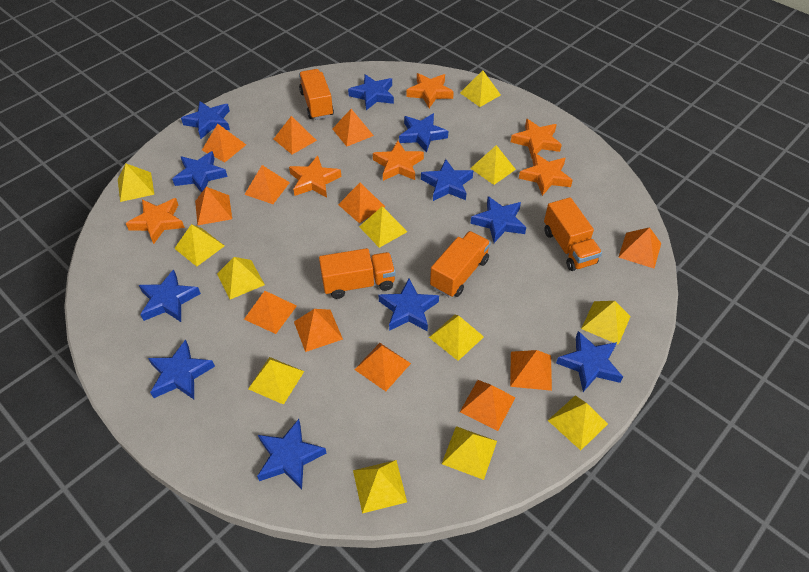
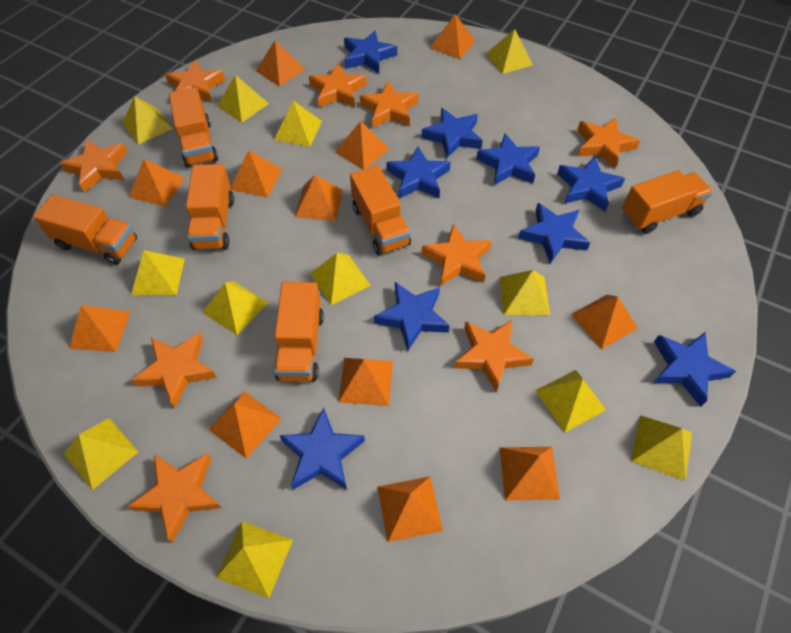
blue star: 11 -> 9
orange star: 6 -> 9
orange truck: 4 -> 6

